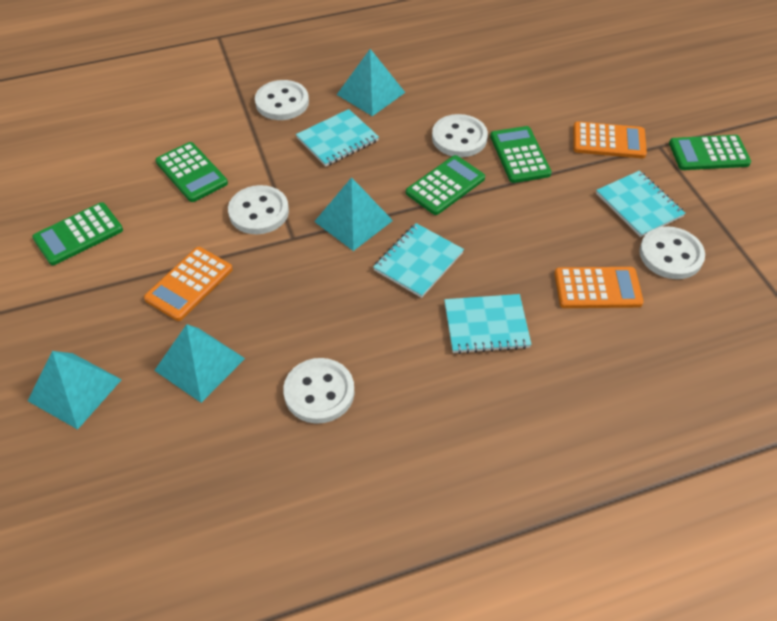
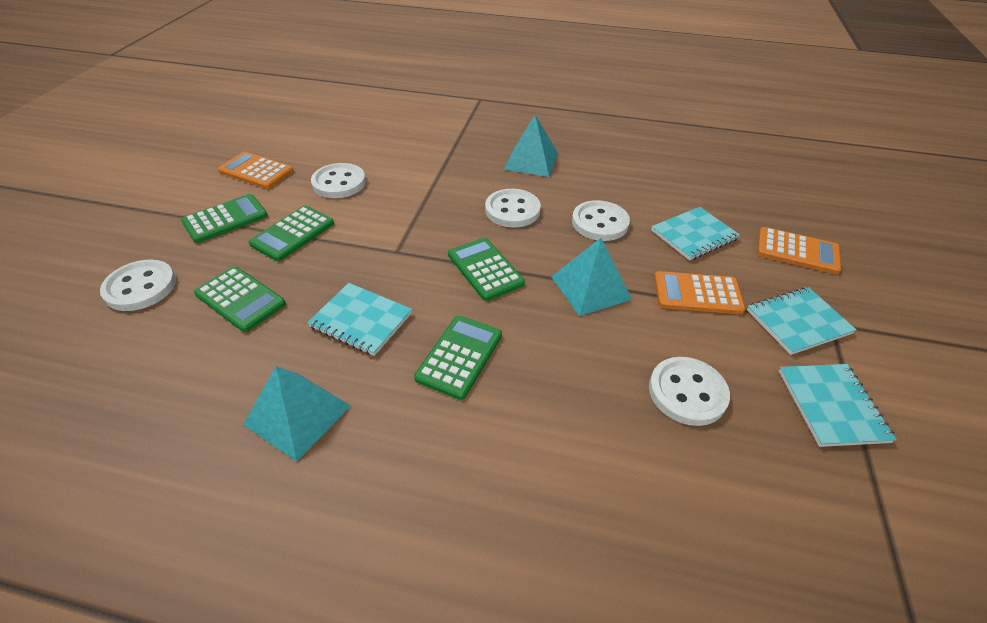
turquoise pyramid: 4 -> 3

